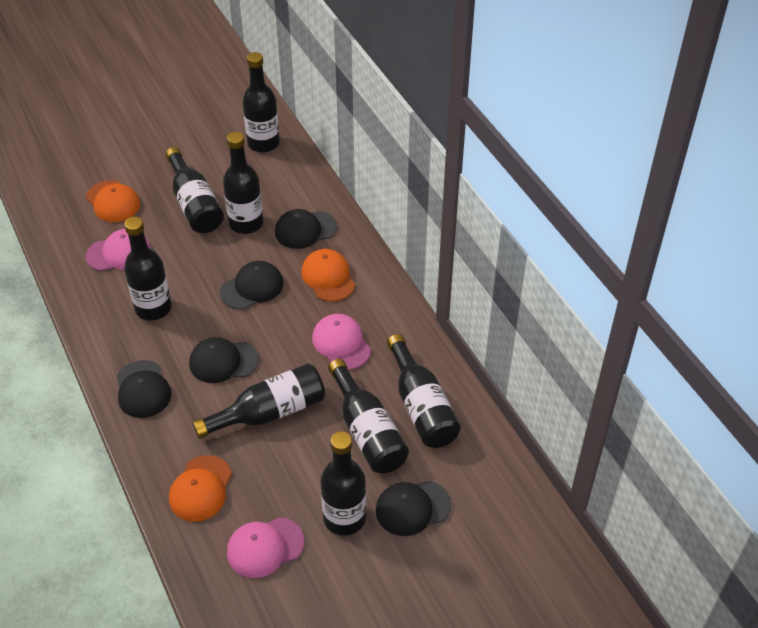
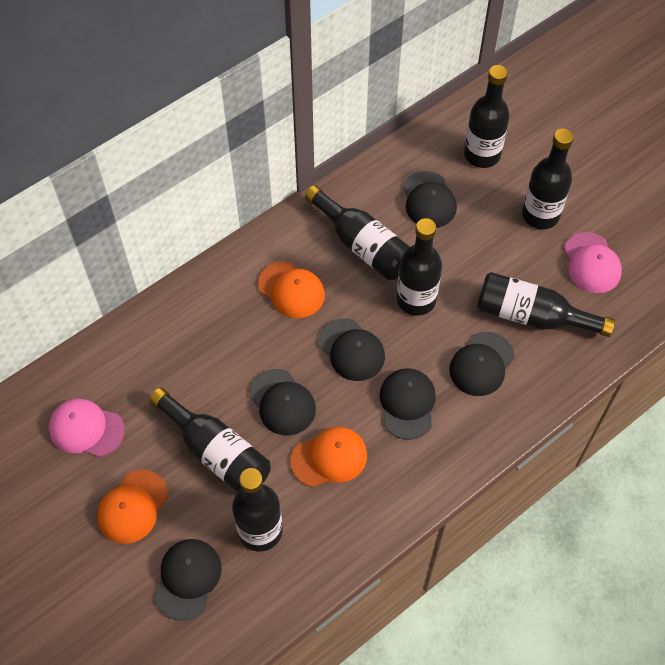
black bottle: 8 -> 7
black cap: 5 -> 6
pink cap: 3 -> 2

